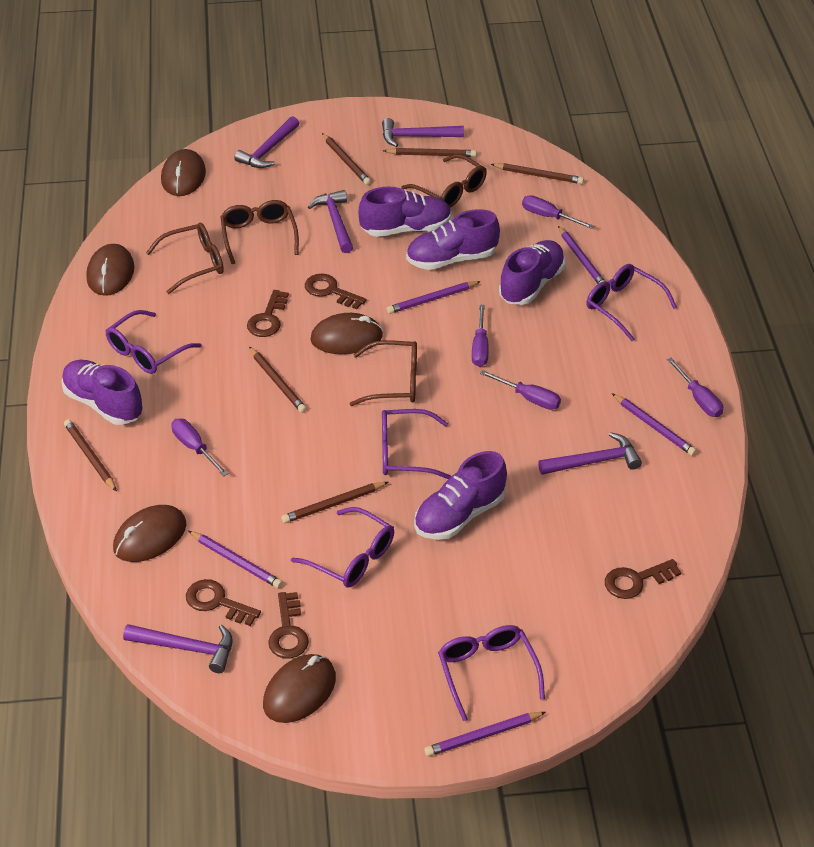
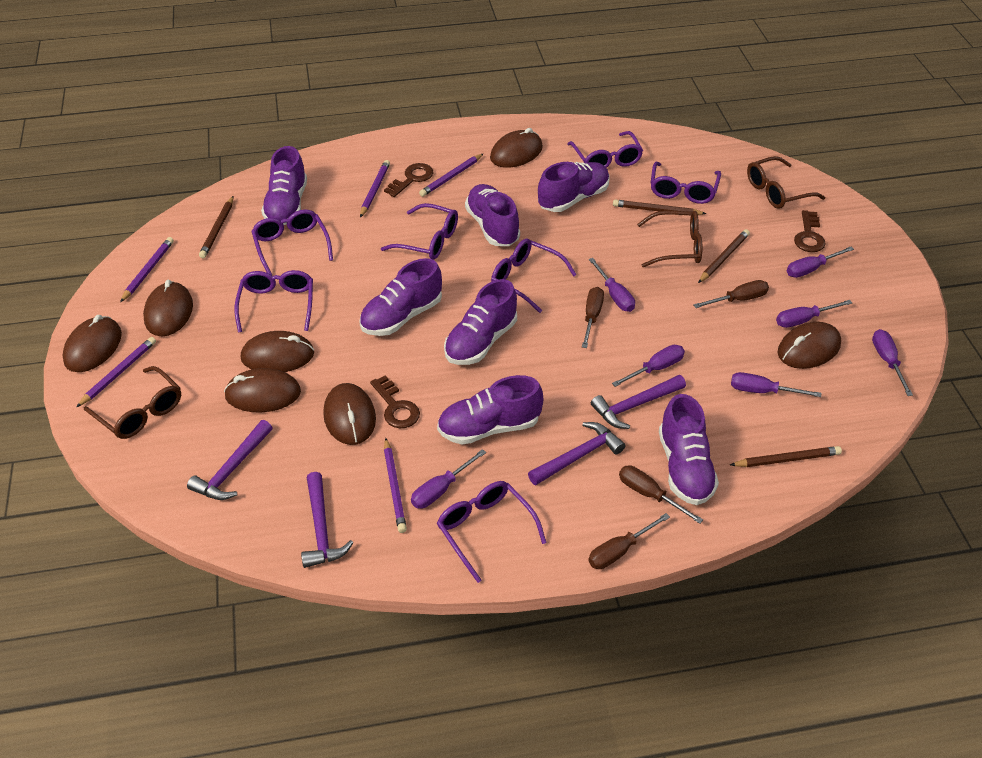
brown glasses: 4 -> 3
brown key: 5 -> 3
brown mouse: 5 -> 7
brown pencil: 6 -> 4
brown screwdriver: 0 -> 4
purple glasses: 5 -> 7
purple hammer: 5 -> 4
purple screwdriver: 5 -> 7
purple shoe: 5 -> 7

